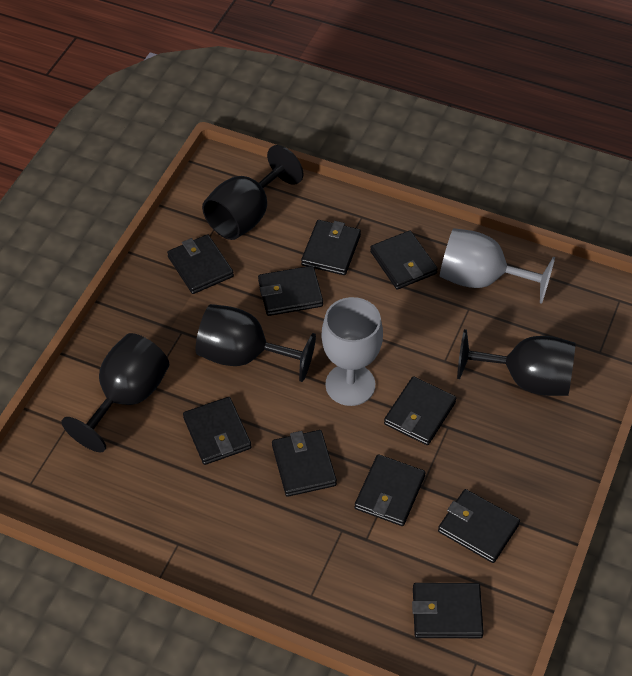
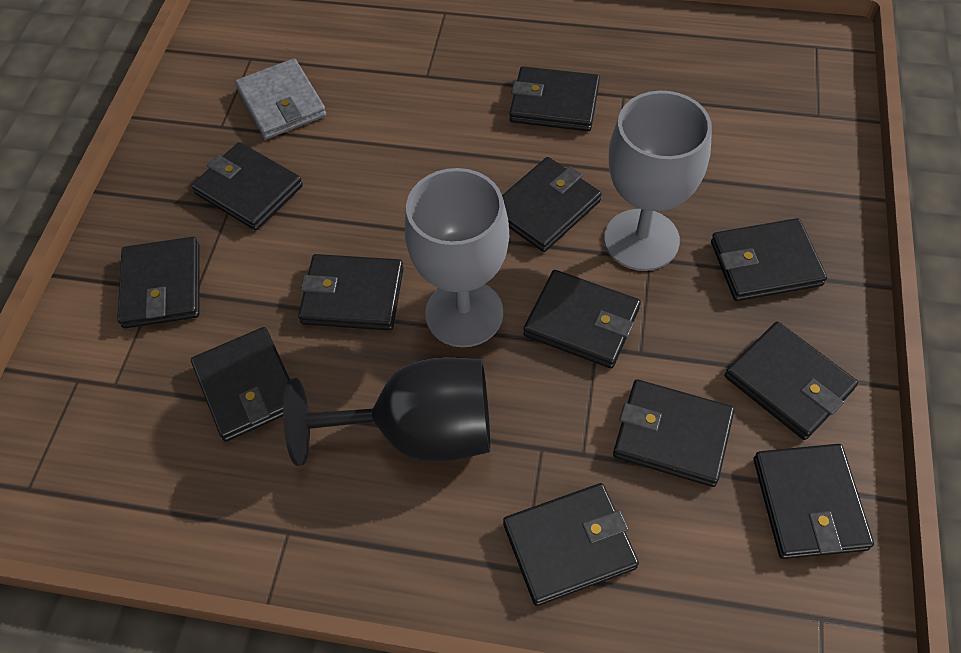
black goblet: 4 -> 1
black wallet: 10 -> 12
grey wallet: 0 -> 1

